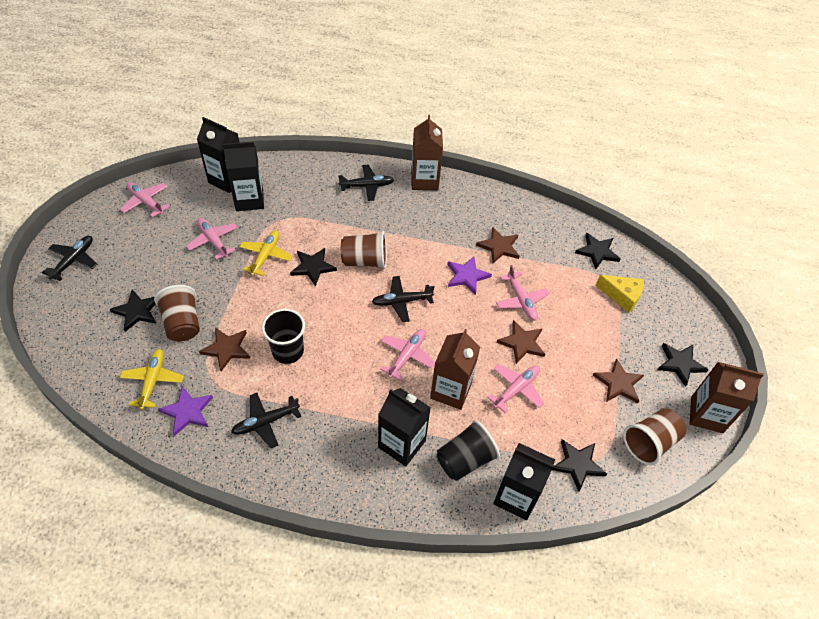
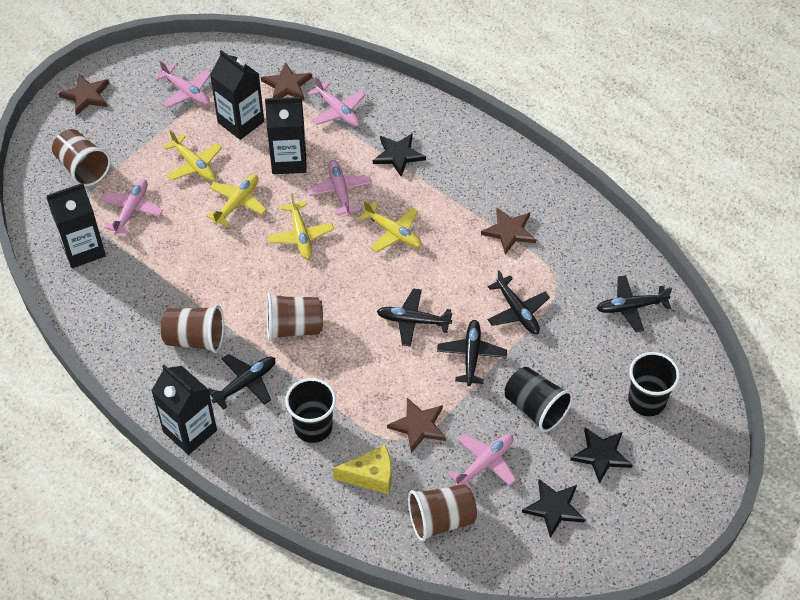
black cup: 2 -> 3
black plane: 4 -> 5
black star: 5 -> 3
brown carton: 3 -> 0
brown cup: 3 -> 4
purple star: 2 -> 0
yellow plane: 2 -> 4

